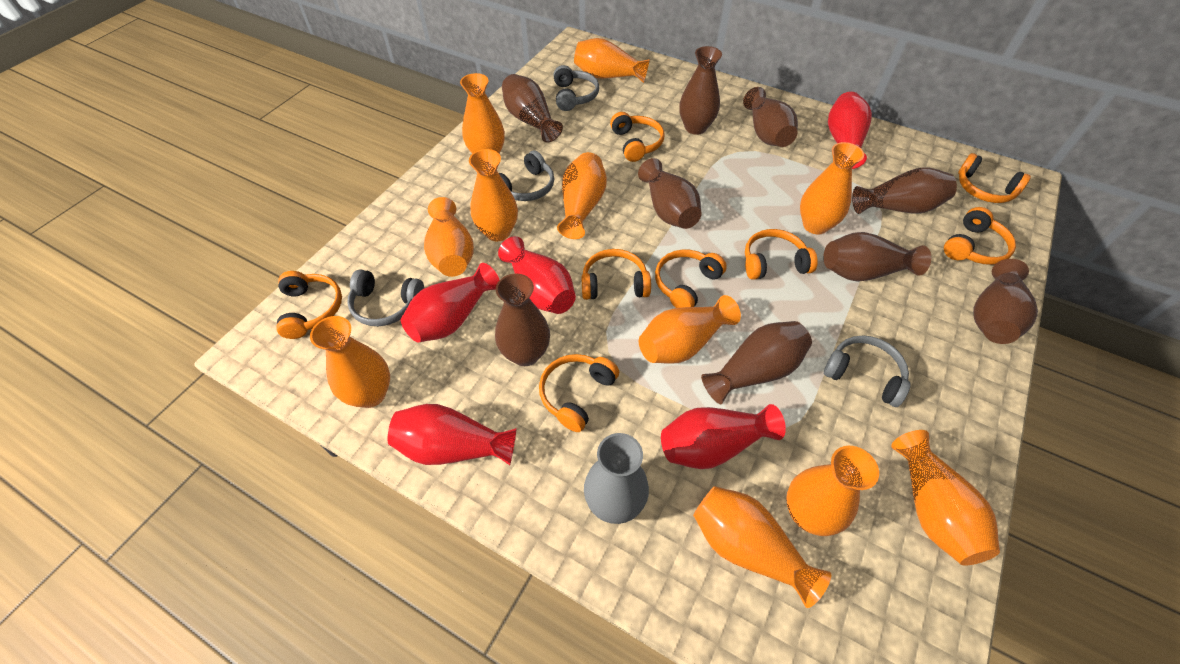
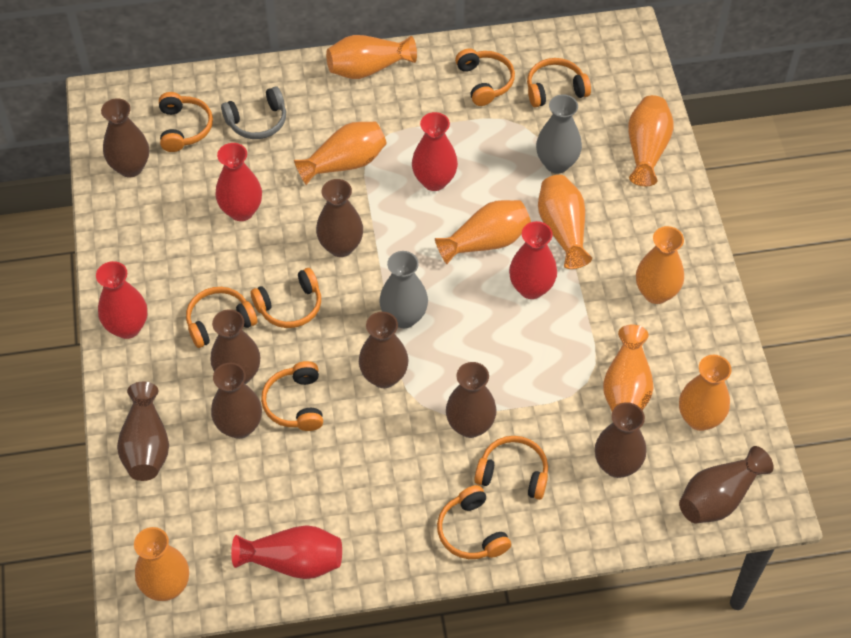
grey headphones: 4 -> 1
grey vase: 1 -> 2
orange vase: 11 -> 9

